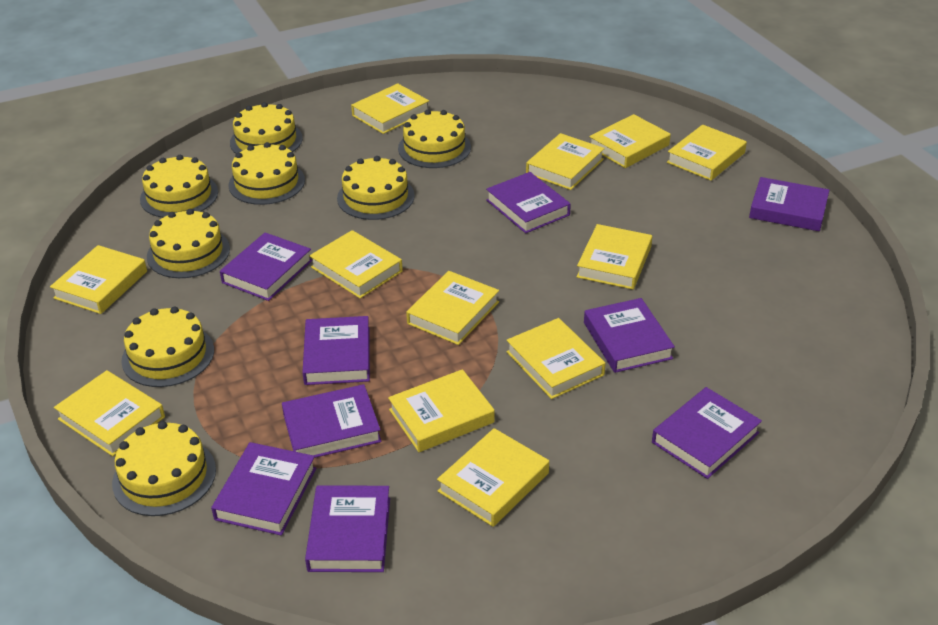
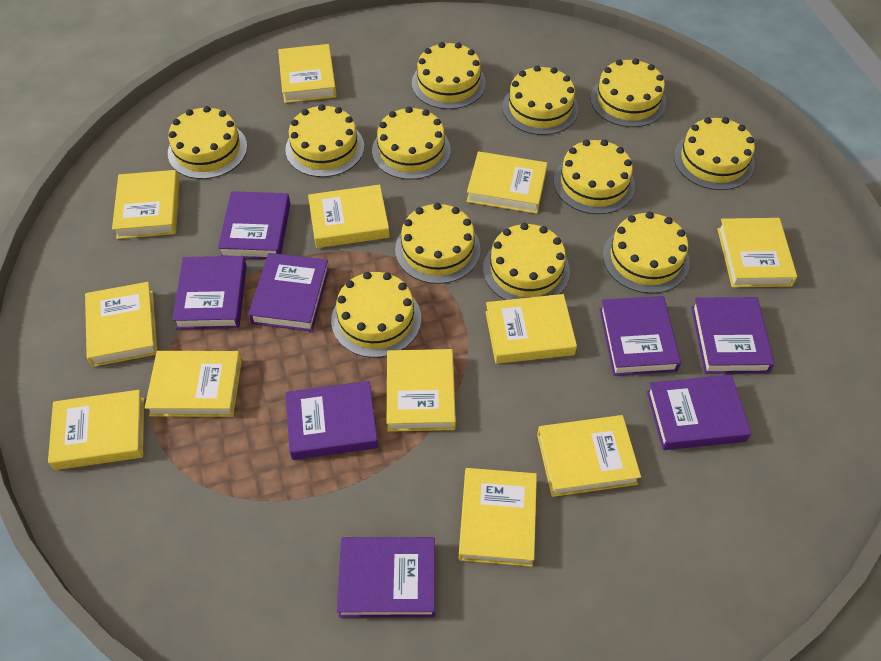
purple book: 9 -> 8
yellow cake: 8 -> 12

